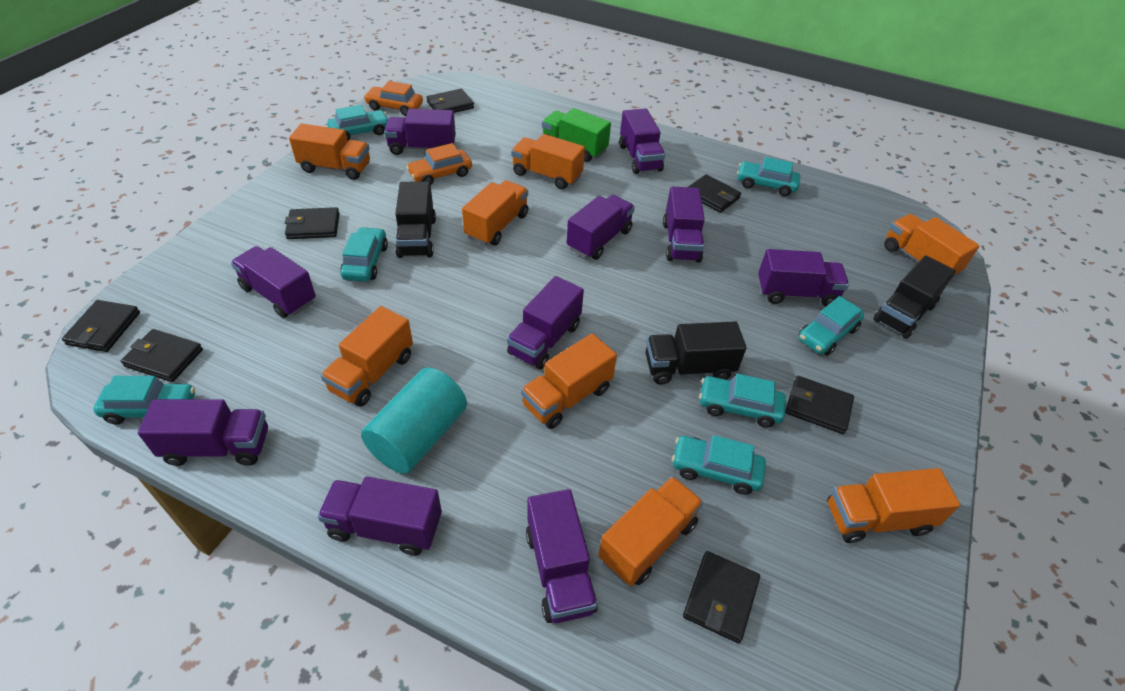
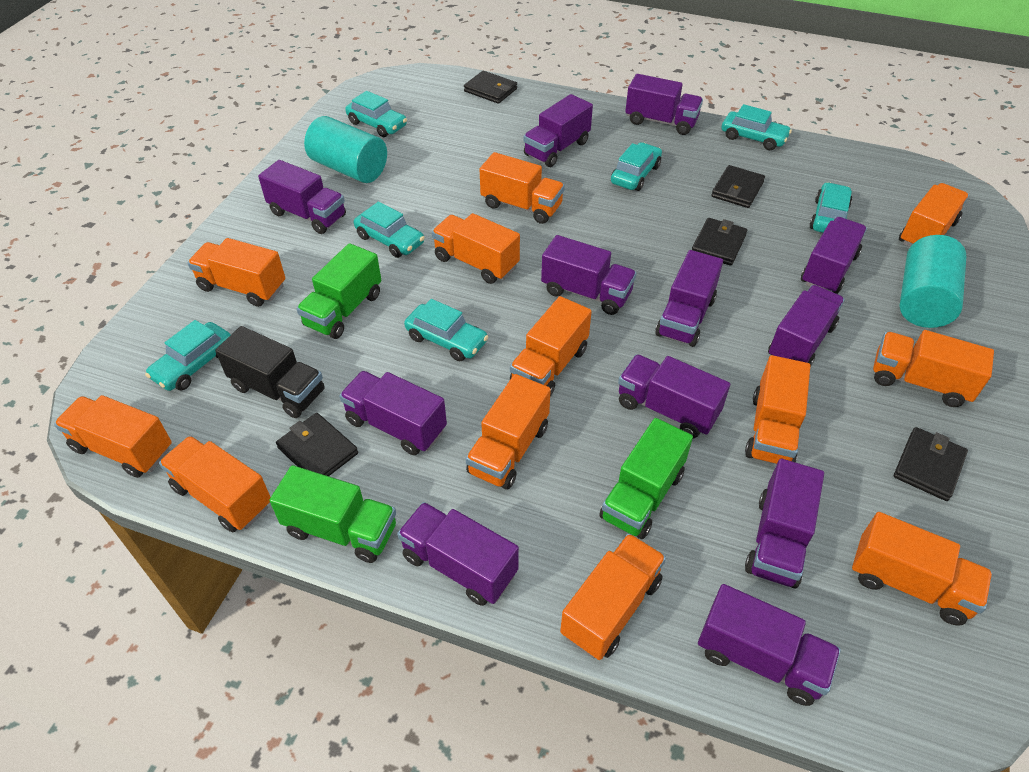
black truck: 3 -> 1
black wallet: 7 -> 5
green truck: 1 -> 3
orange car: 2 -> 0
orange truck: 8 -> 12
purple truck: 10 -> 12
turquoise cylinder: 1 -> 2

